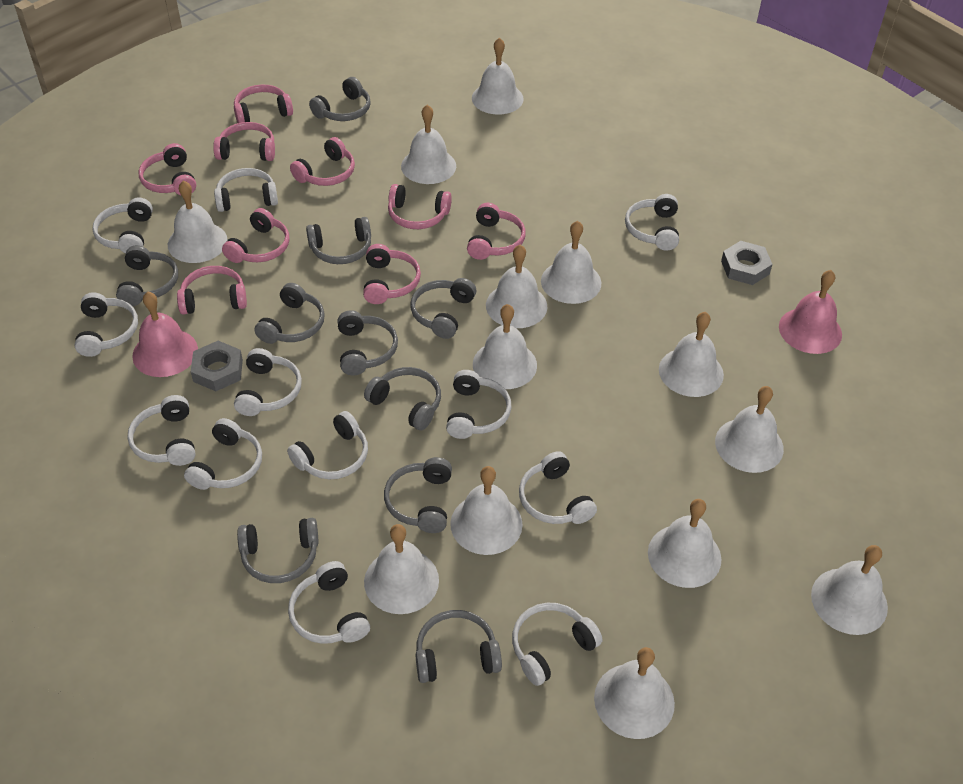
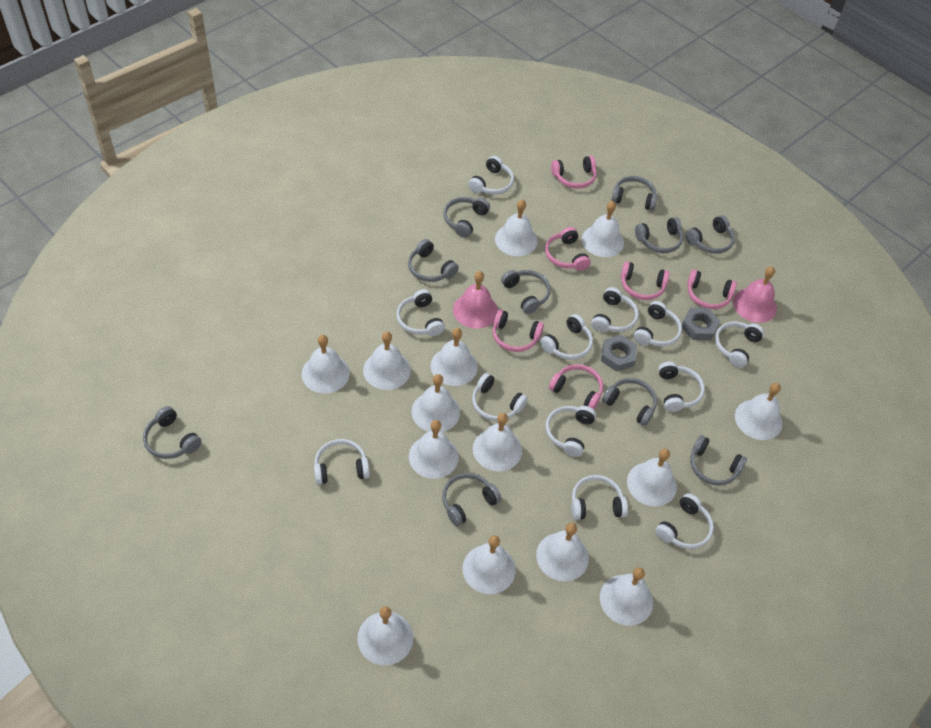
pink headphones: 9 -> 6
white bell: 13 -> 14

